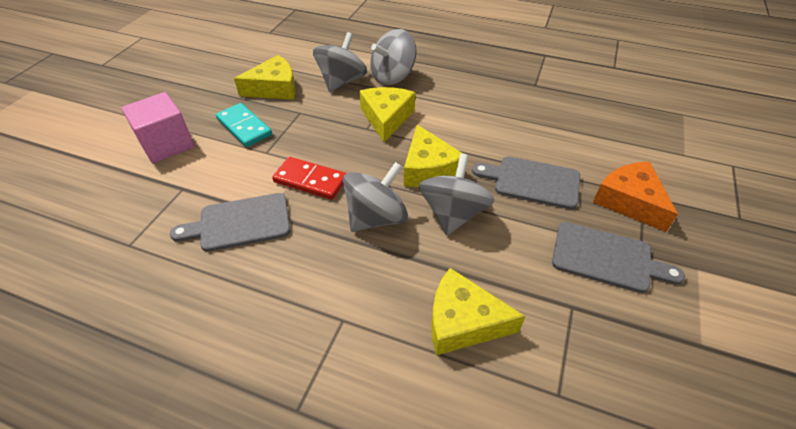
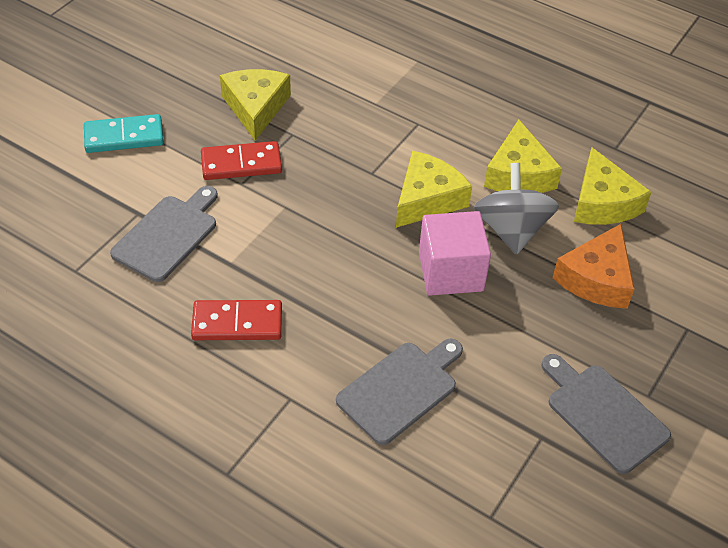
grey spinning top: 4 -> 1
red domino: 1 -> 2

